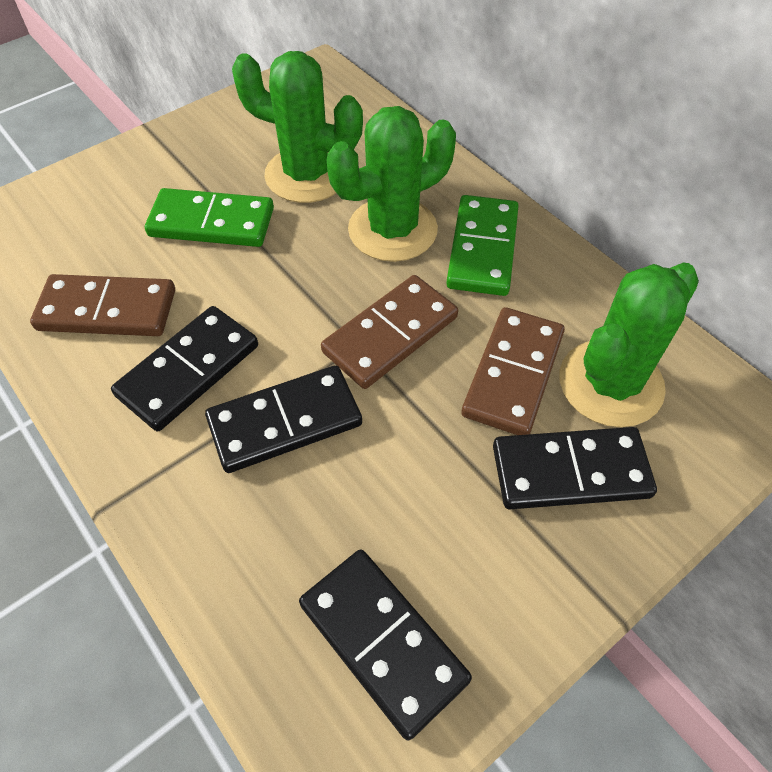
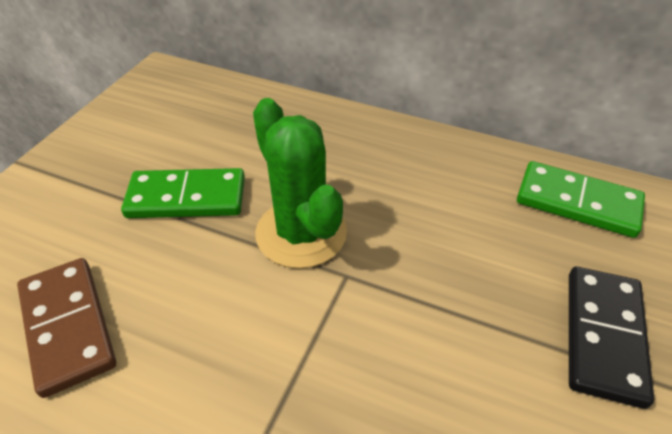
black domino: 4 -> 1
brown domino: 3 -> 1
green cactus: 3 -> 1

